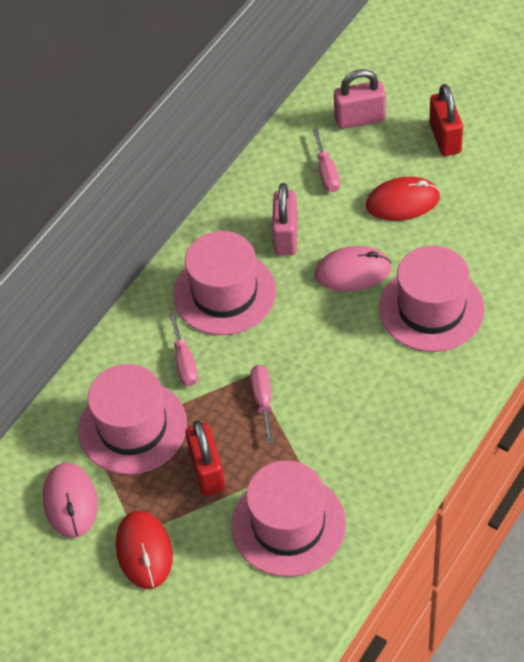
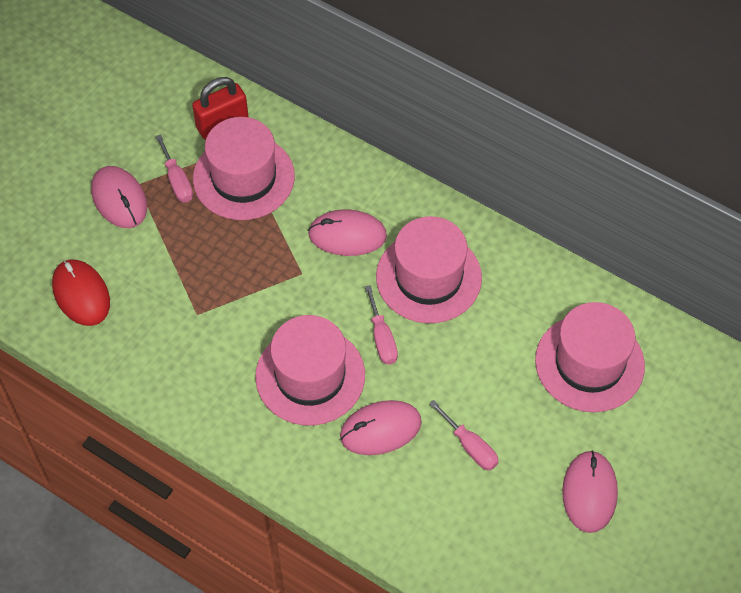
pink mouse: 2 -> 4
pink padlock: 2 -> 0
red mouse: 2 -> 1
red padlock: 2 -> 1

